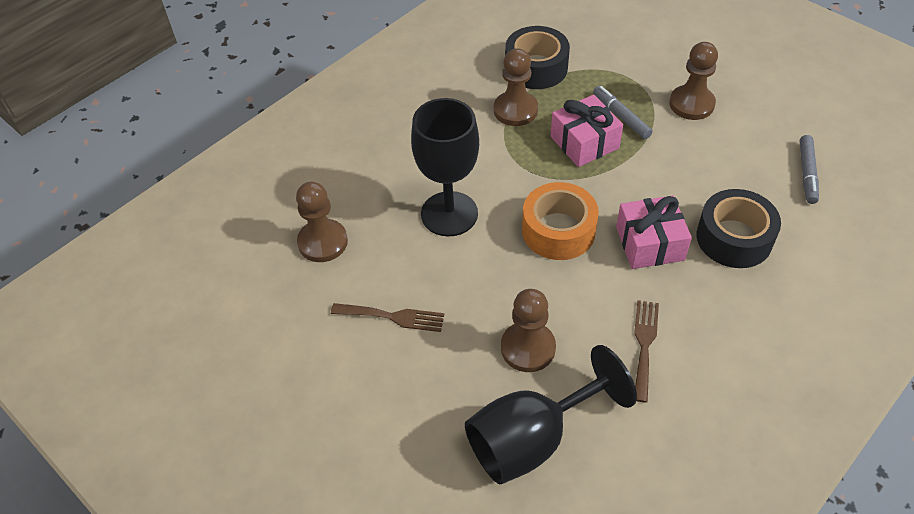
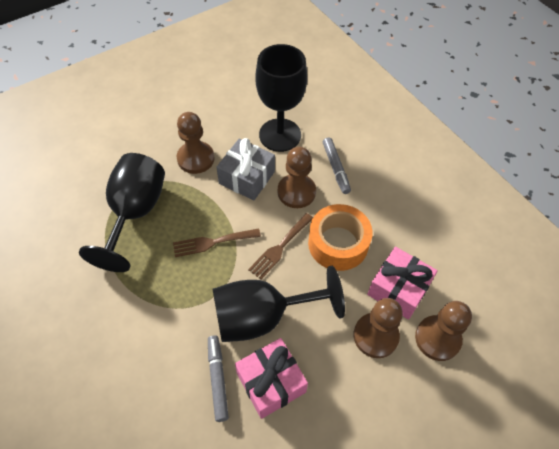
black goblet: 2 -> 3
black tape: 2 -> 0
grey gift: 0 -> 1

